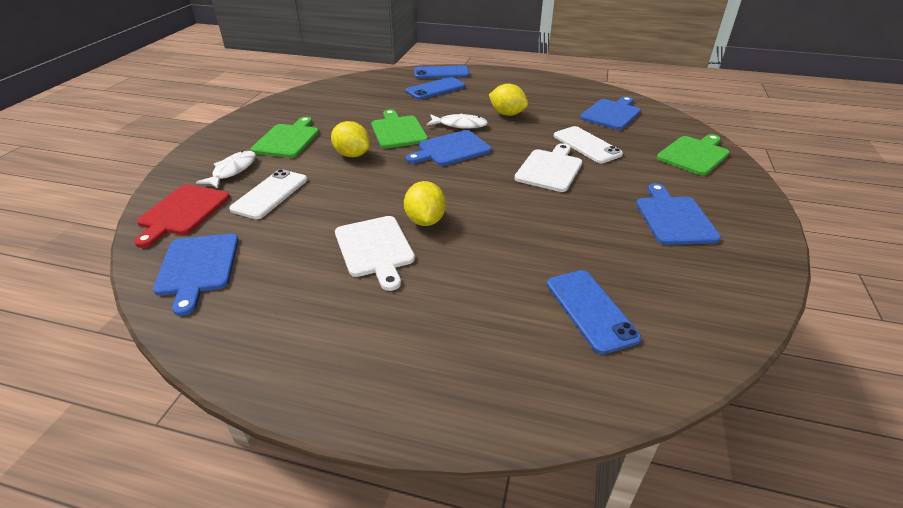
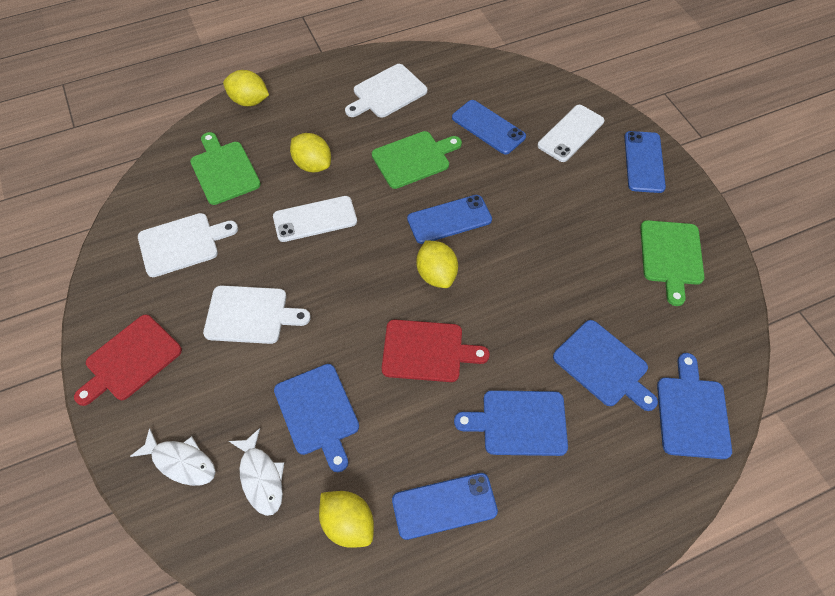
blue phone: 3 -> 4
red cutting board: 1 -> 2
white cutting board: 2 -> 3
yellow lemon: 3 -> 4

